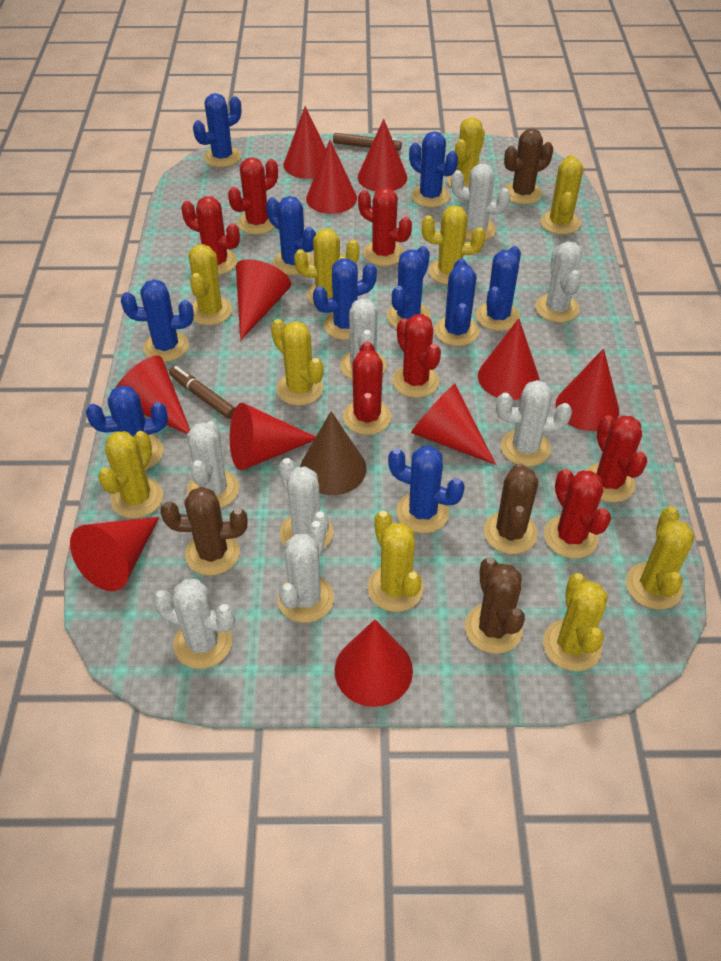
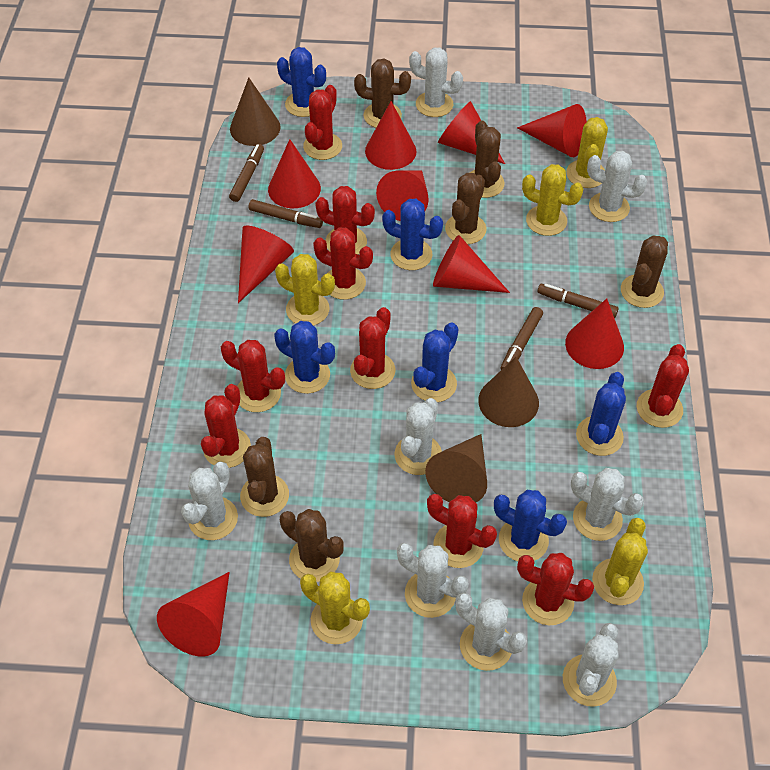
blue cactus: 10 -> 6
brown cactus: 4 -> 6
brown cone: 1 -> 3
brown marker: 2 -> 4
red cactus: 7 -> 9
red cone: 11 -> 9
yellow cactus: 10 -> 5

